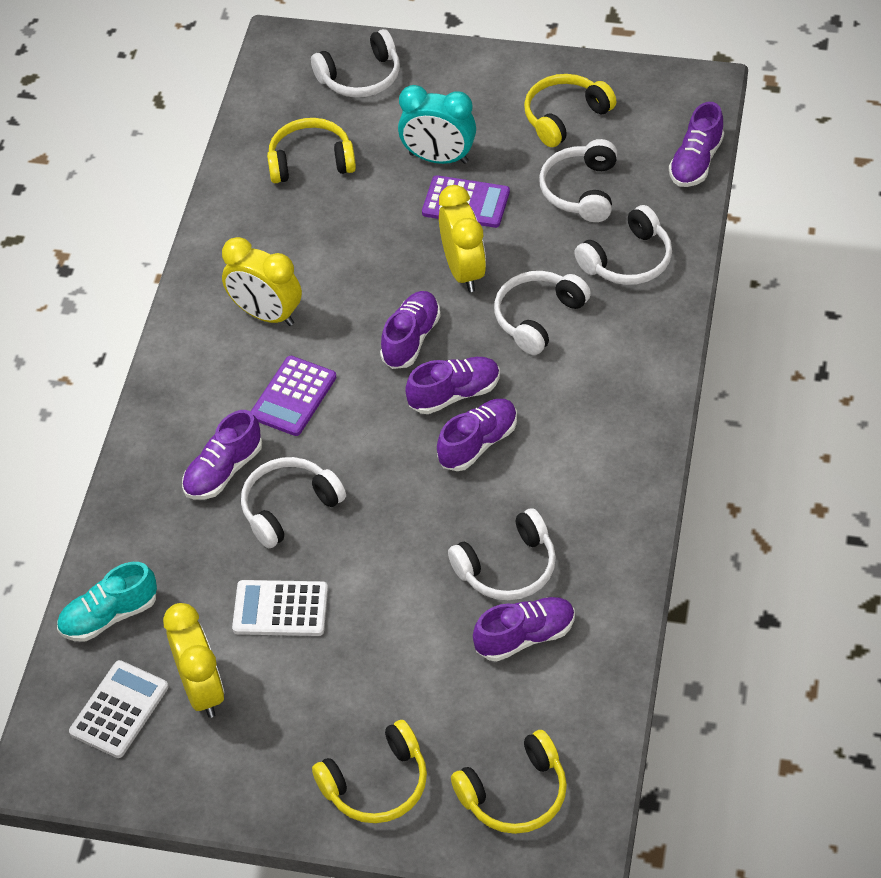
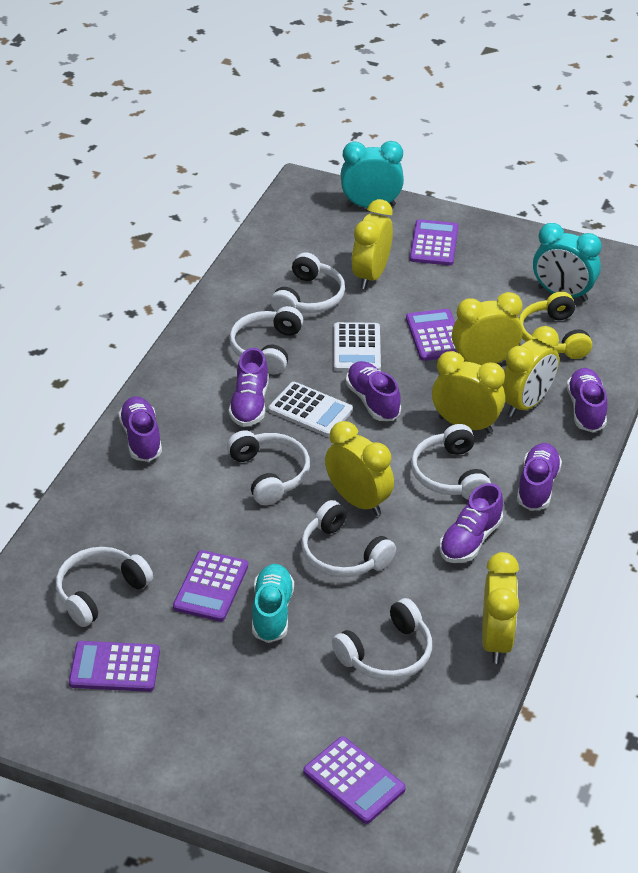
purple calculator: 2 -> 5
turquoise clock: 1 -> 2
white headphones: 6 -> 7
yellow clock: 3 -> 6
yellow headphones: 4 -> 1

